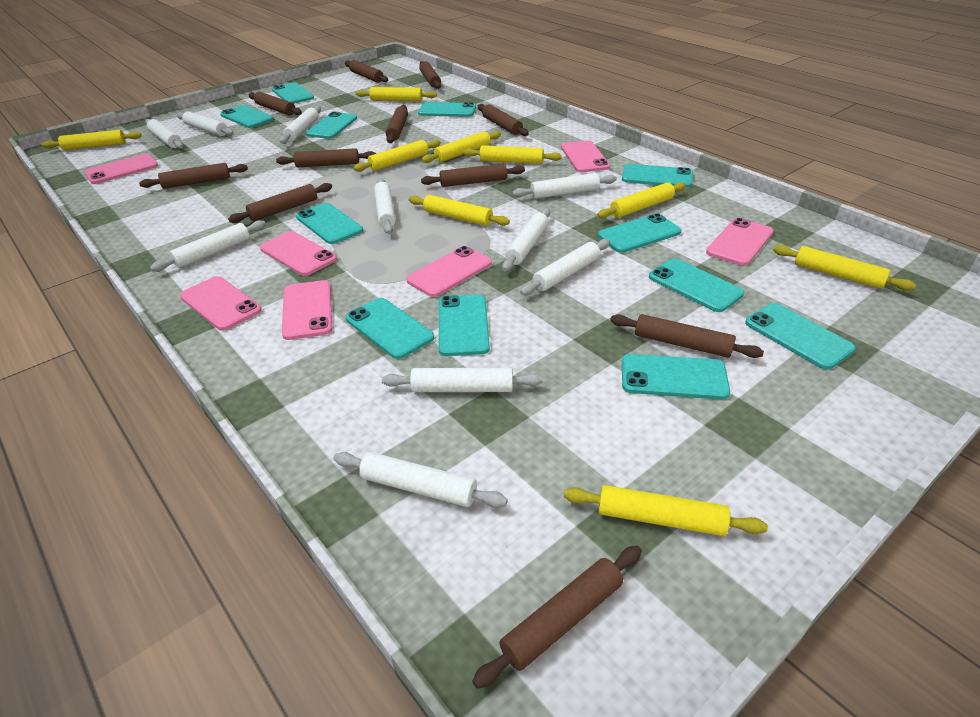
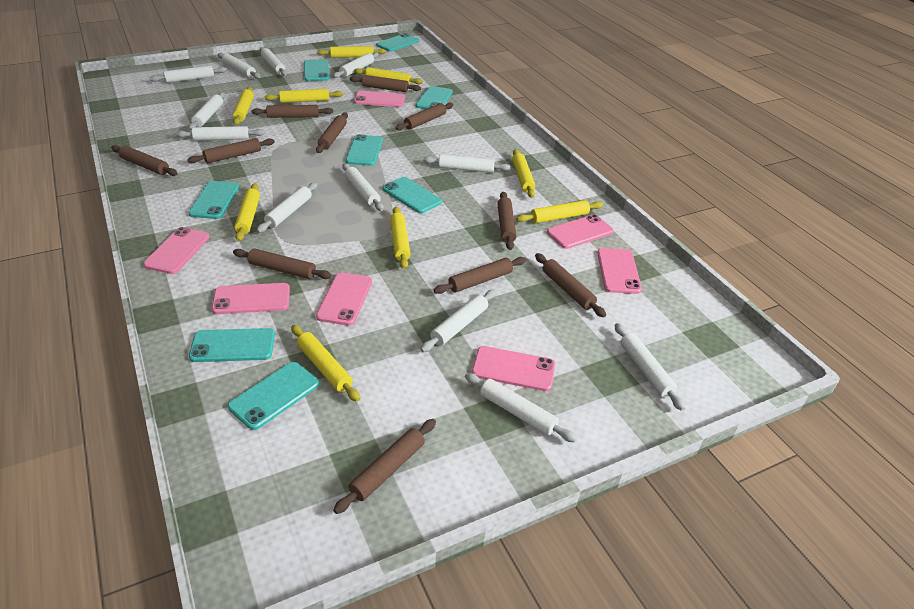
turquoise phone: 12 -> 8
white rolling pin: 10 -> 12

